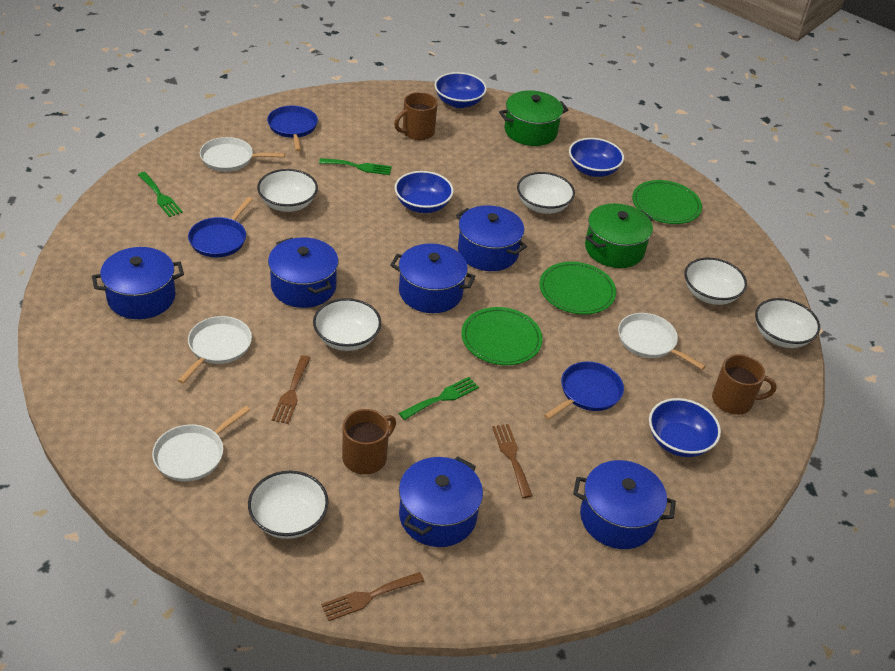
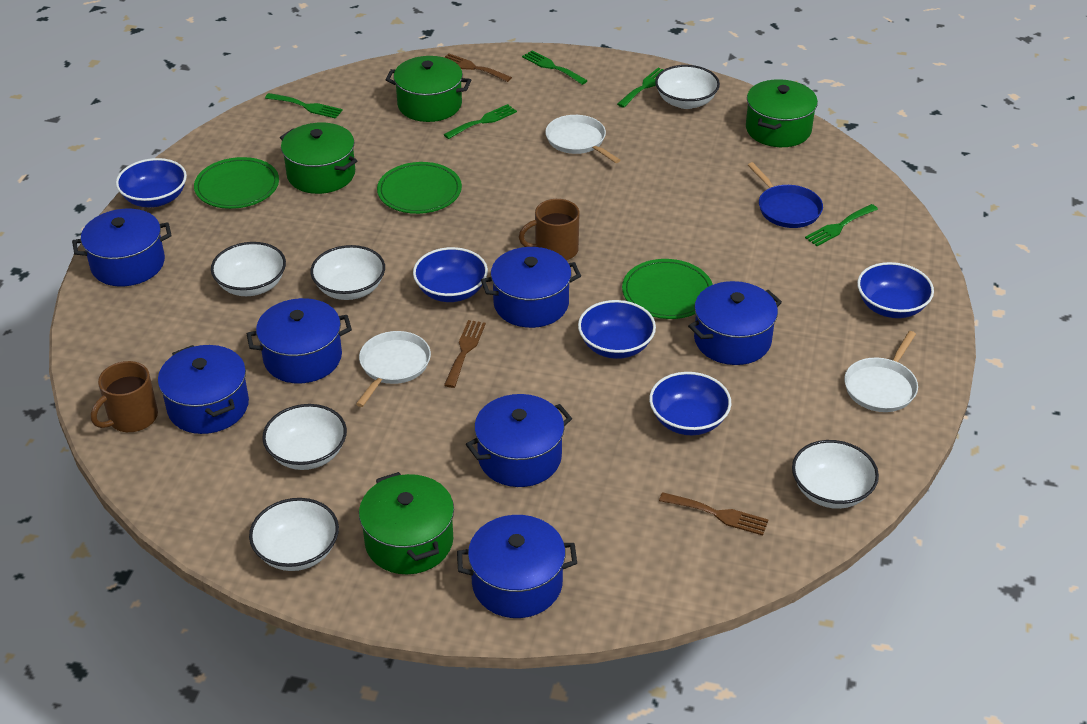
blue bowl: 4 -> 5
blue pan: 3 -> 1
blue pot: 6 -> 7
brown mug: 3 -> 2
green fork: 3 -> 5
green pot: 2 -> 4
white pan: 4 -> 3

